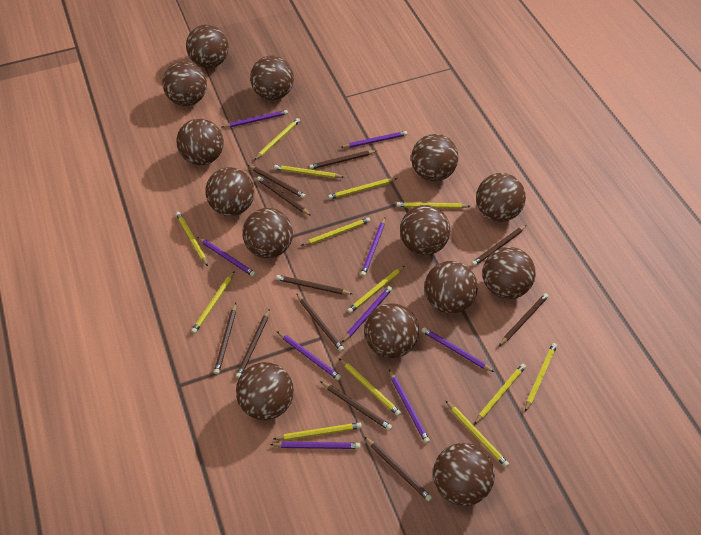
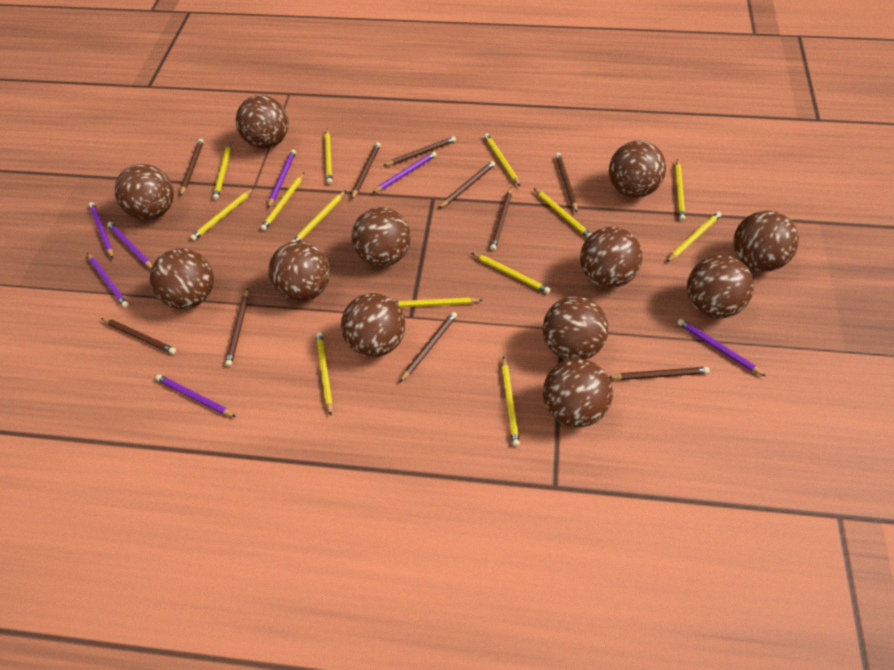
brown ball: 14 -> 12
brown pencil: 11 -> 10
purple pencil: 9 -> 7

